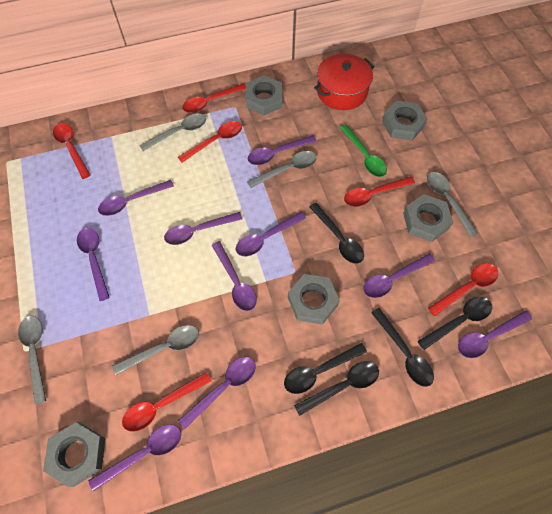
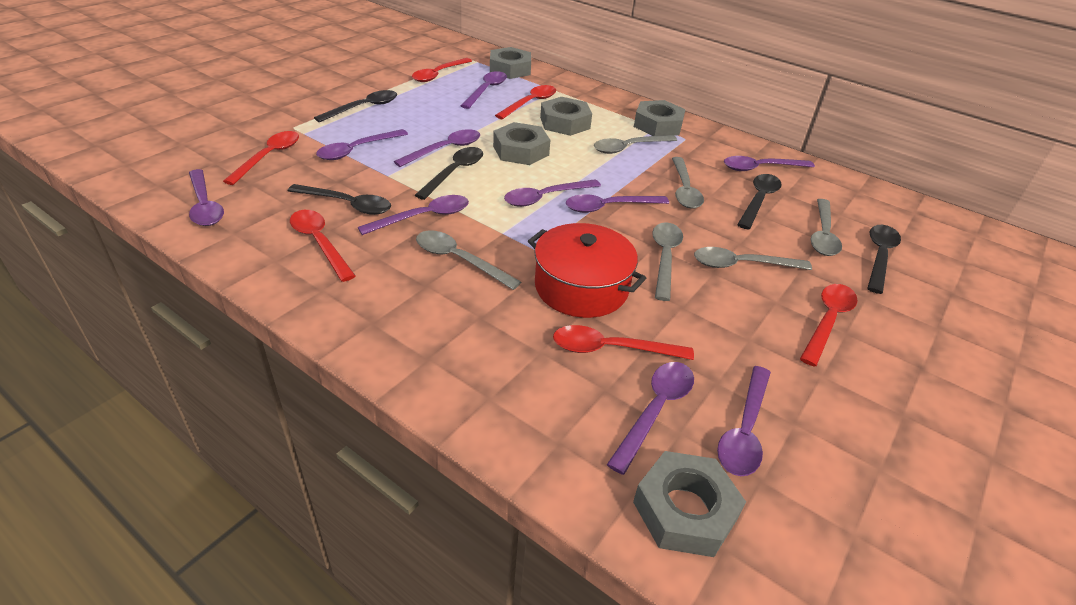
green spoon: 1 -> 0
grey spoon: 5 -> 6

